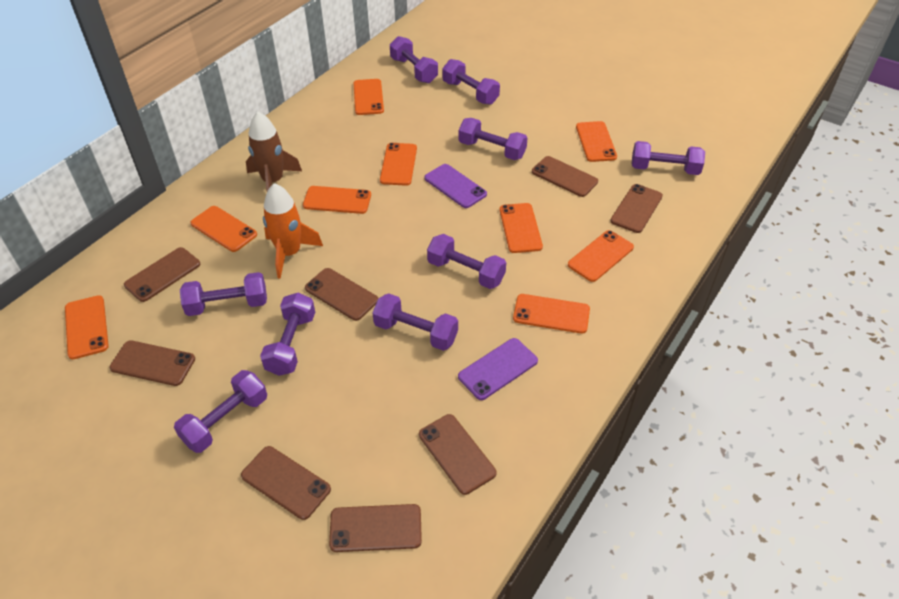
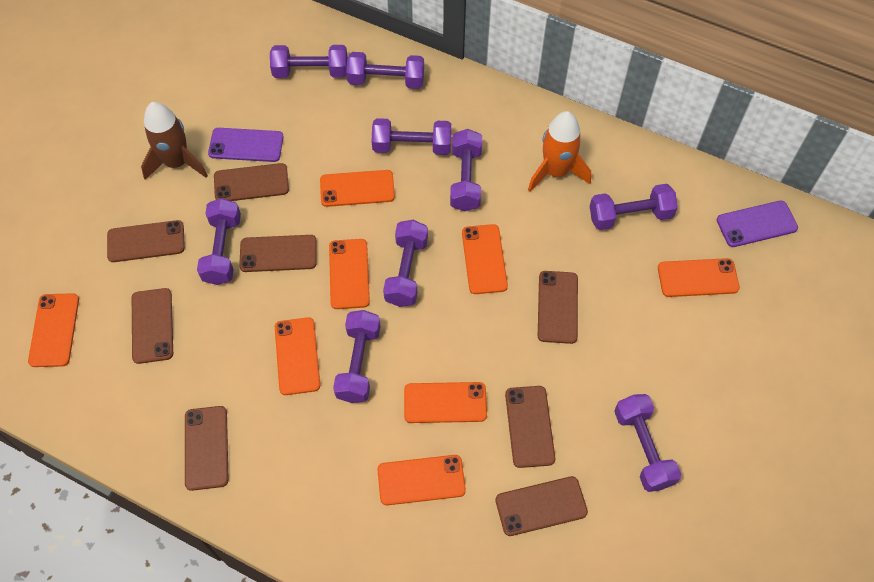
orange phone: 9 -> 8

